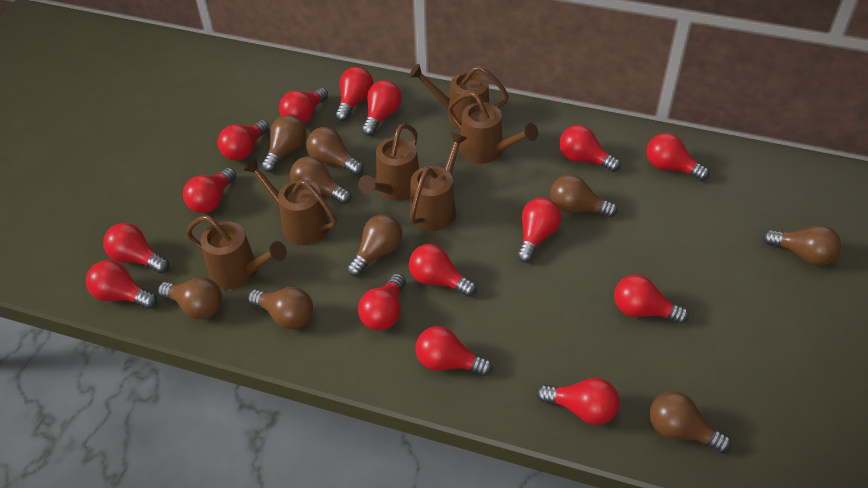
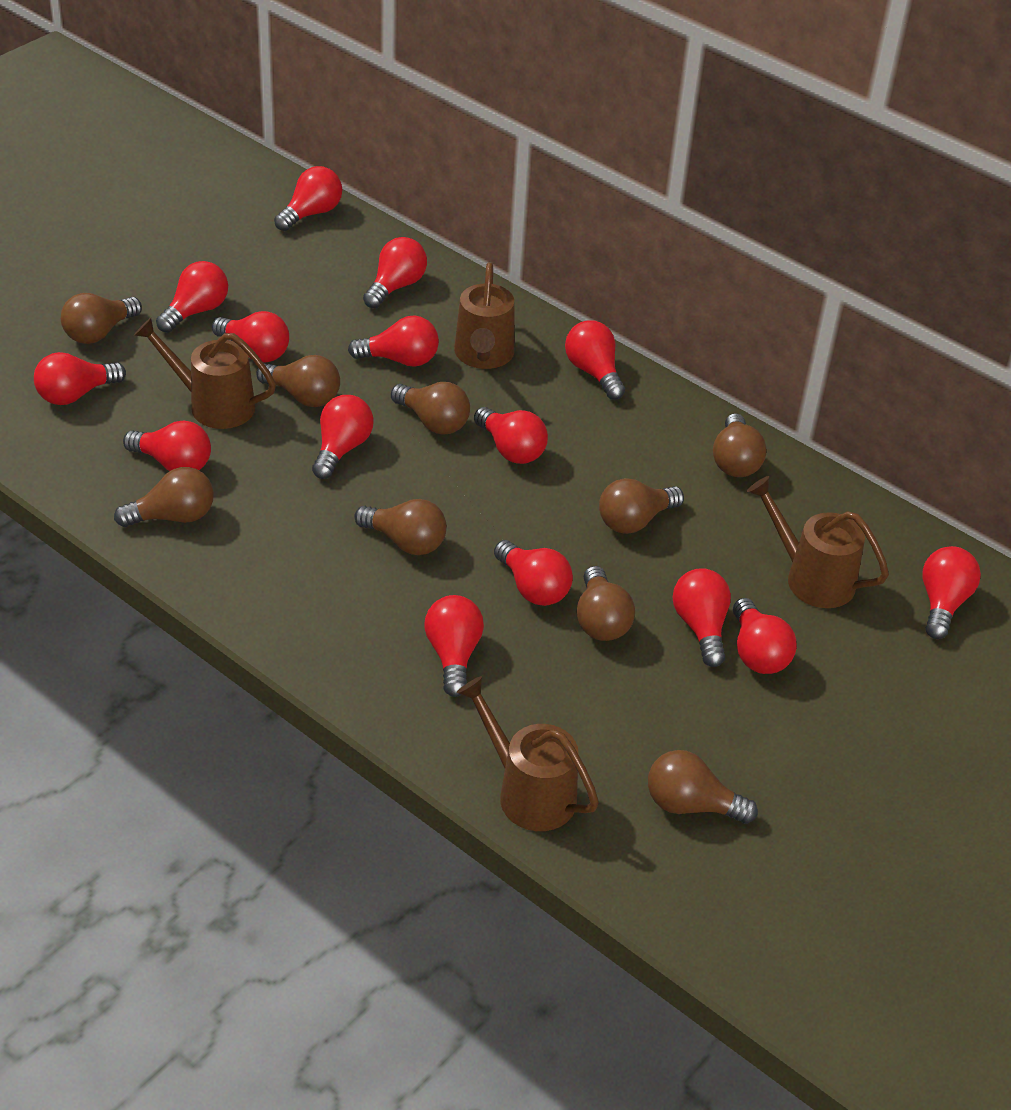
brown watering can: 6 -> 4

